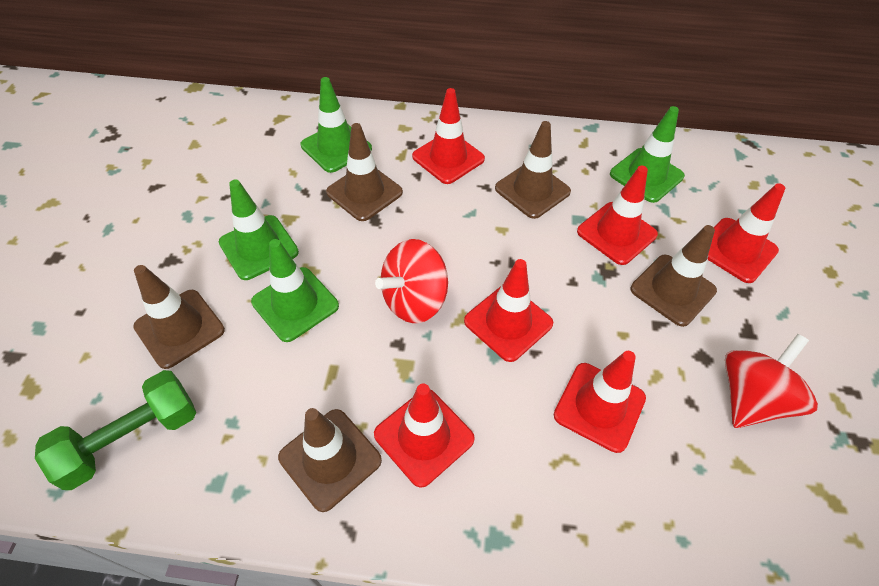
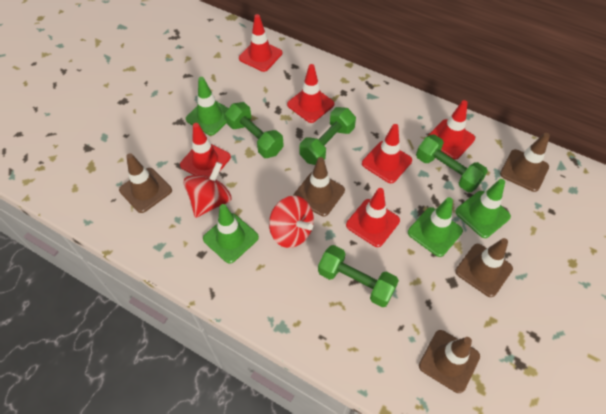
green dumbbell: 1 -> 4

